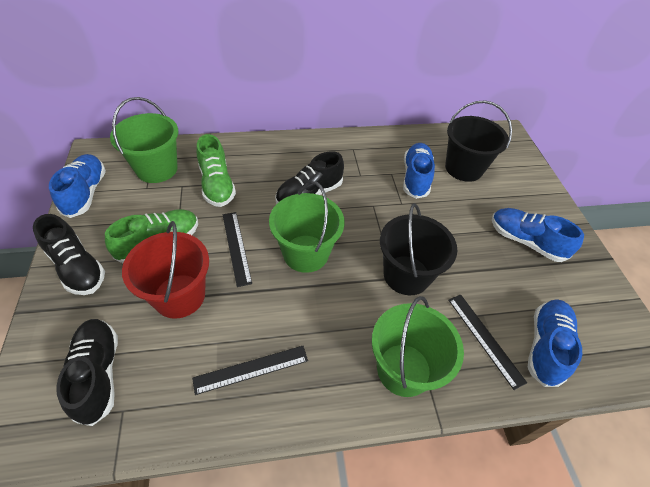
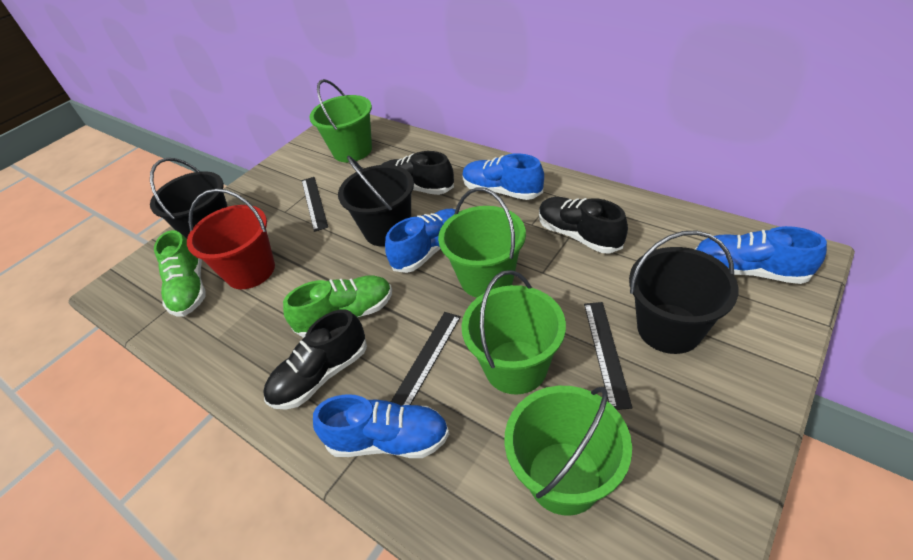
black bucket: 2 -> 3
green bucket: 3 -> 4

